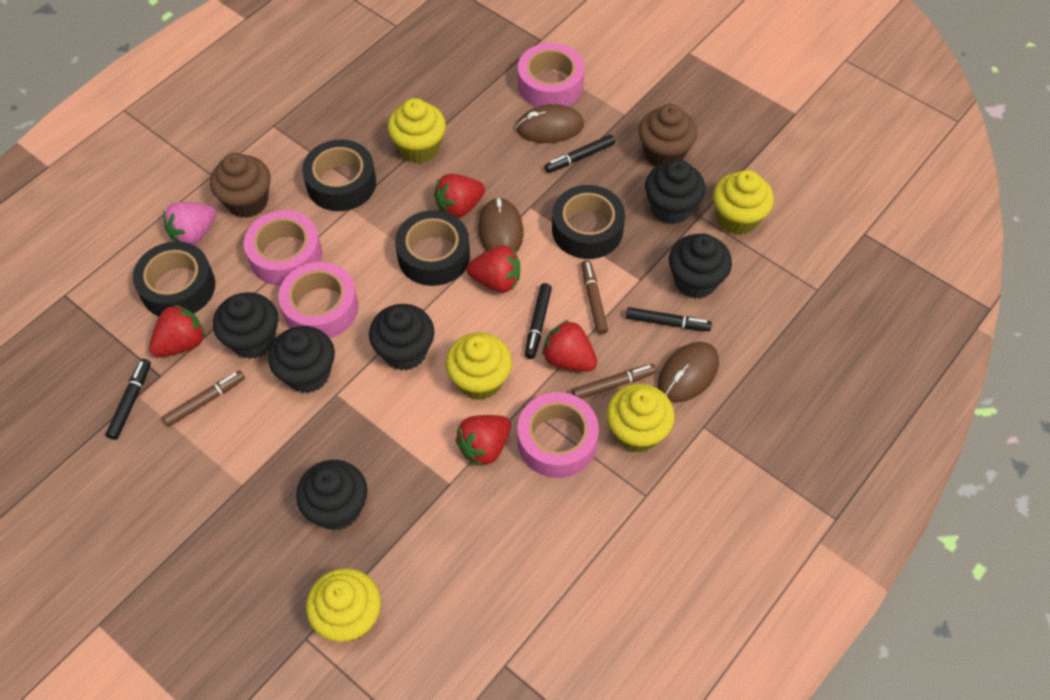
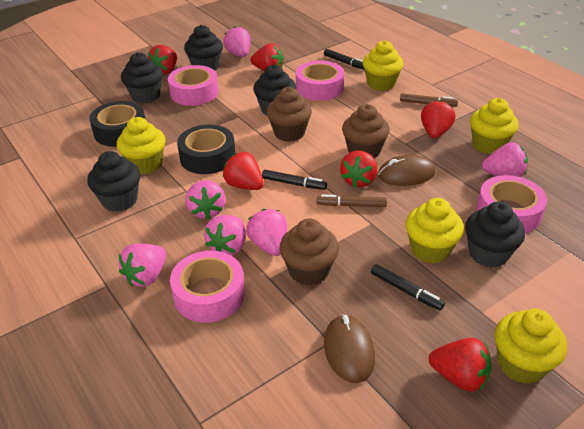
black cupcake: 6 -> 5
black marker: 4 -> 3
black tape: 4 -> 2
brown cupcake: 2 -> 3
brown marker: 3 -> 2
brown mouse: 3 -> 2
pink strawberry: 1 -> 6
red strawberry: 5 -> 6

